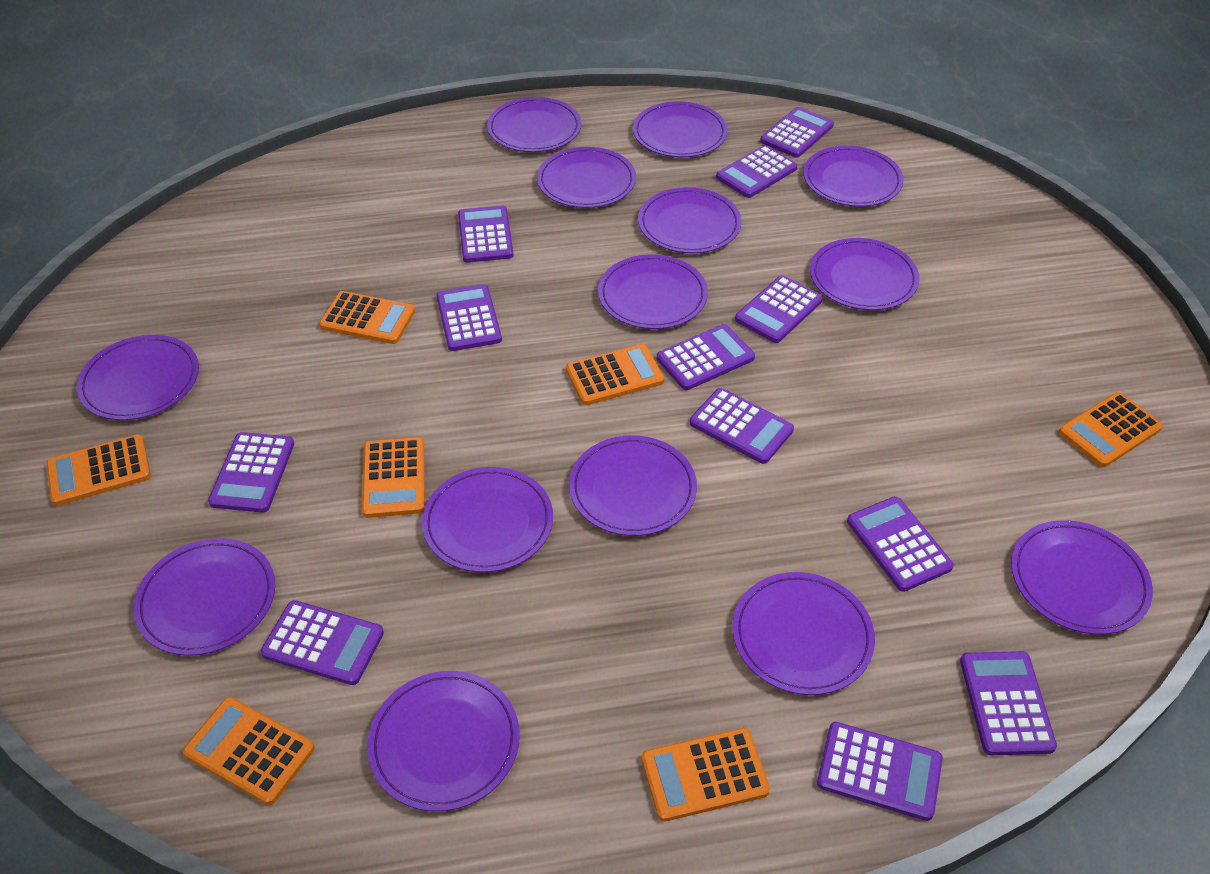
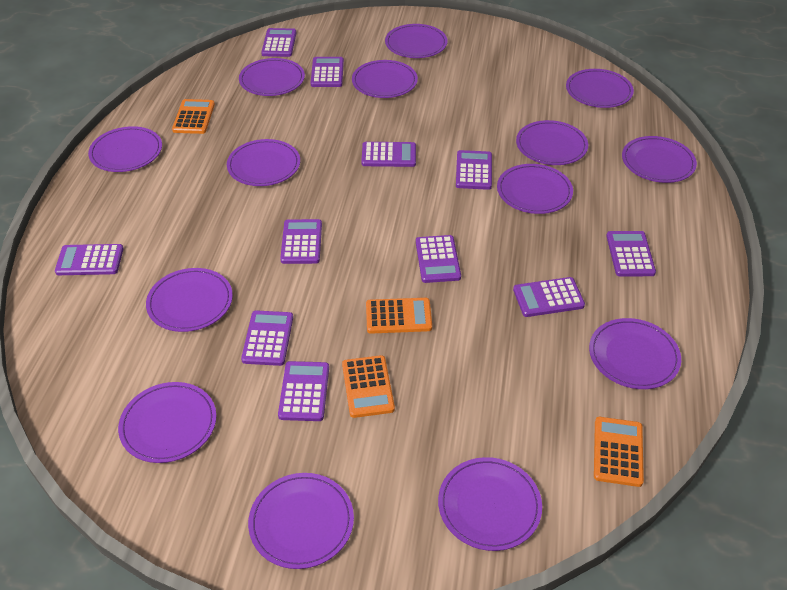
orange calculator: 7 -> 4
purple calculator: 12 -> 11

